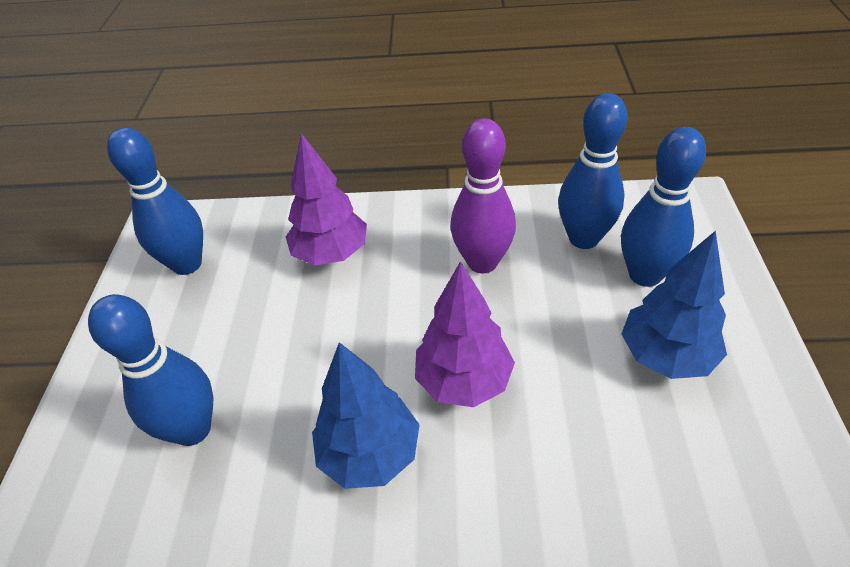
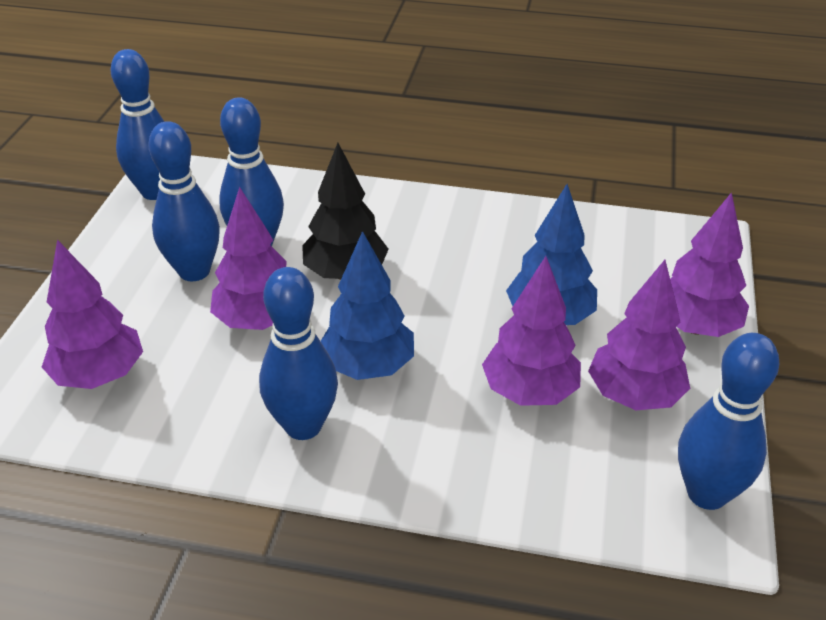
black tree: 0 -> 1
blue bowling pin: 4 -> 5
purple bowling pin: 1 -> 0
purple tree: 2 -> 5

